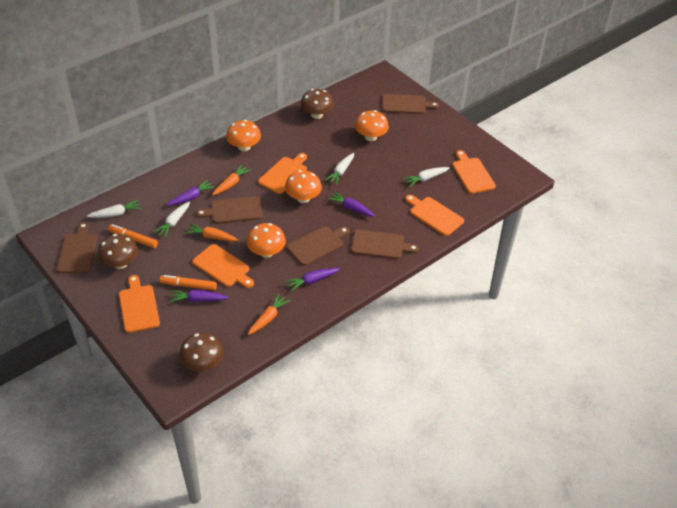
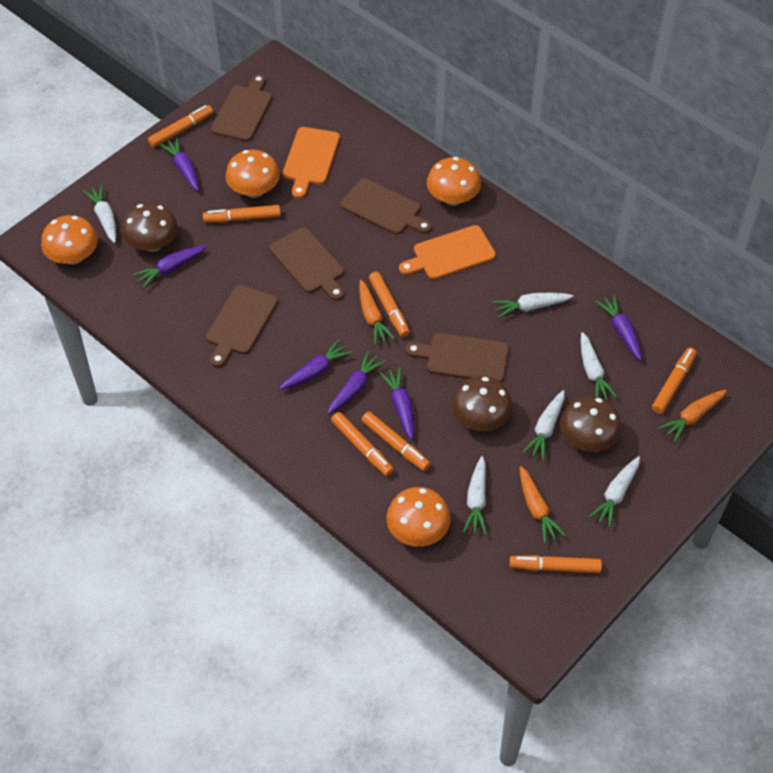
orange cutting board: 5 -> 2
orange marker: 2 -> 7
purple carrot: 4 -> 6
white carrot: 4 -> 6

